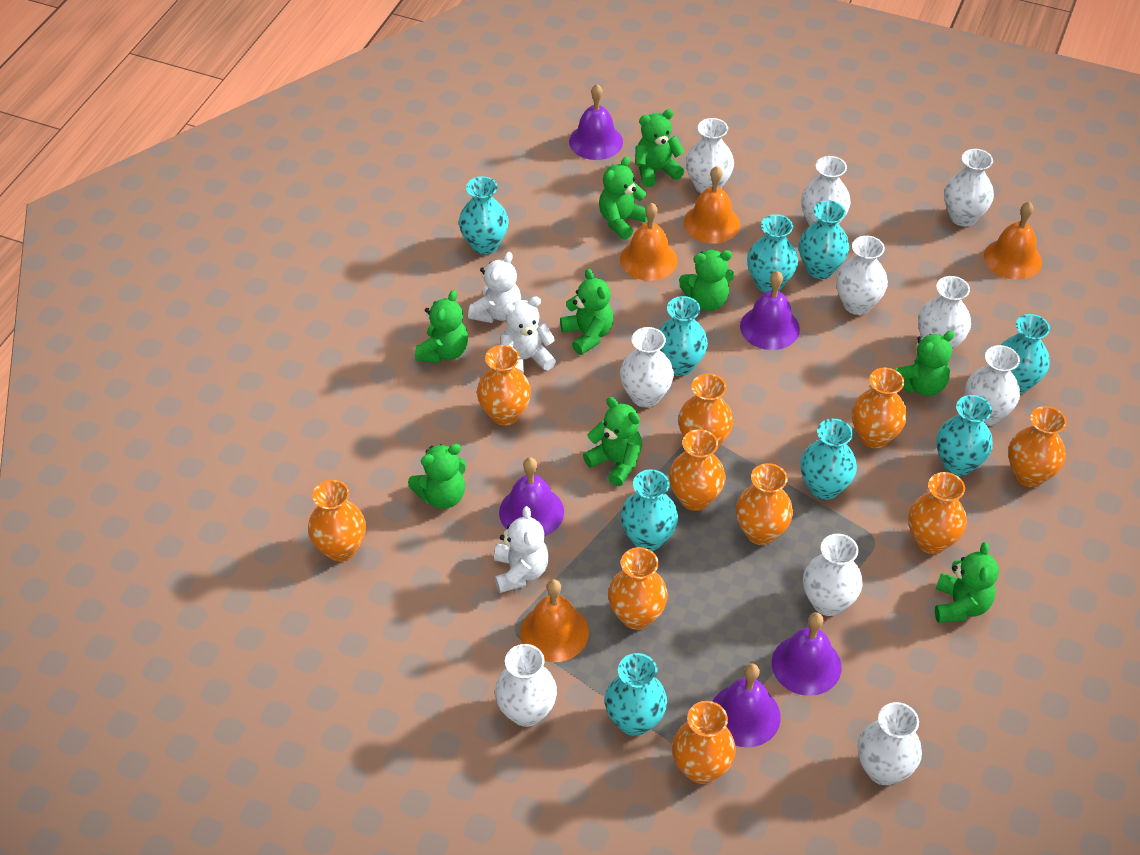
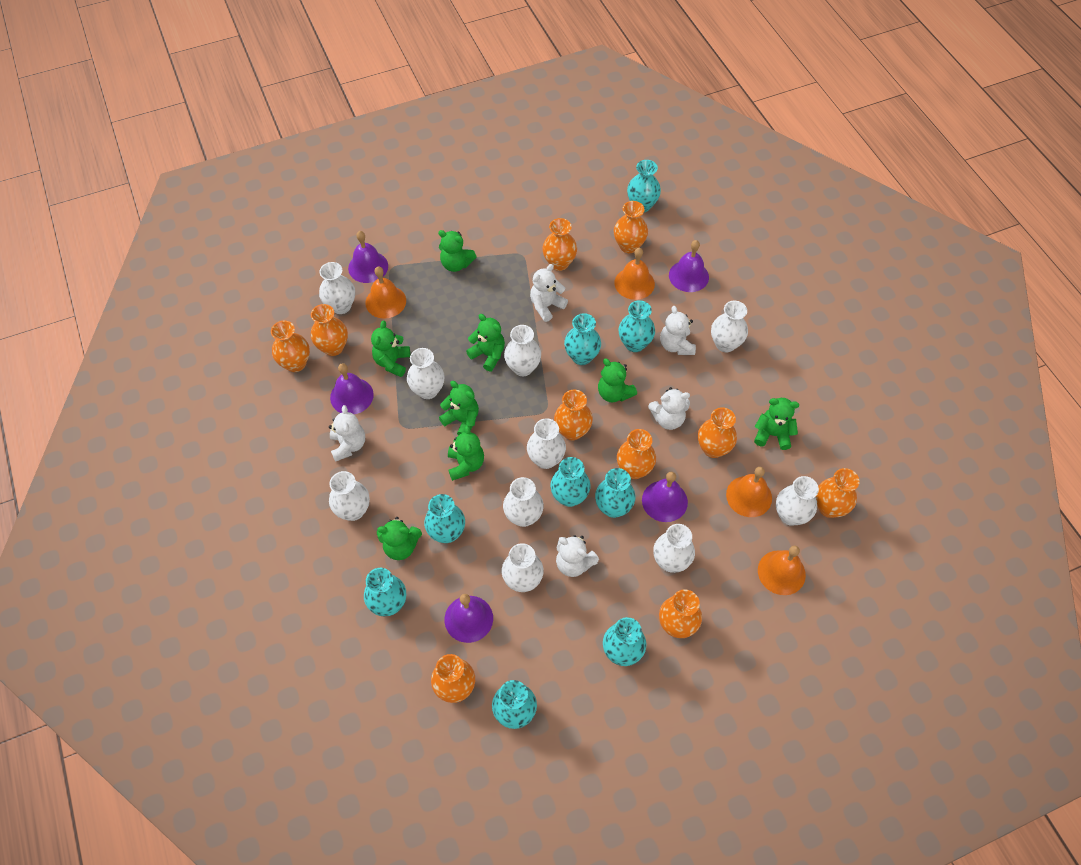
green teddy bear: 9 -> 8
white teddy bear: 3 -> 5

